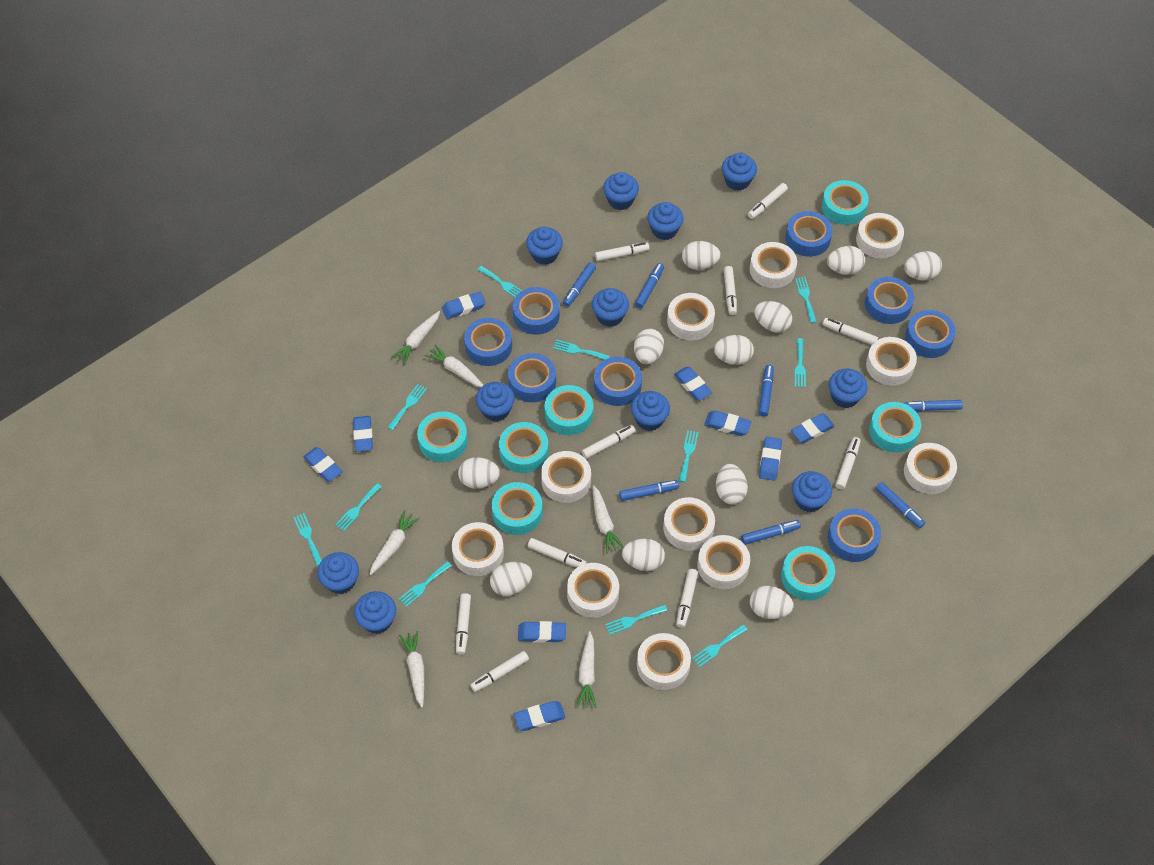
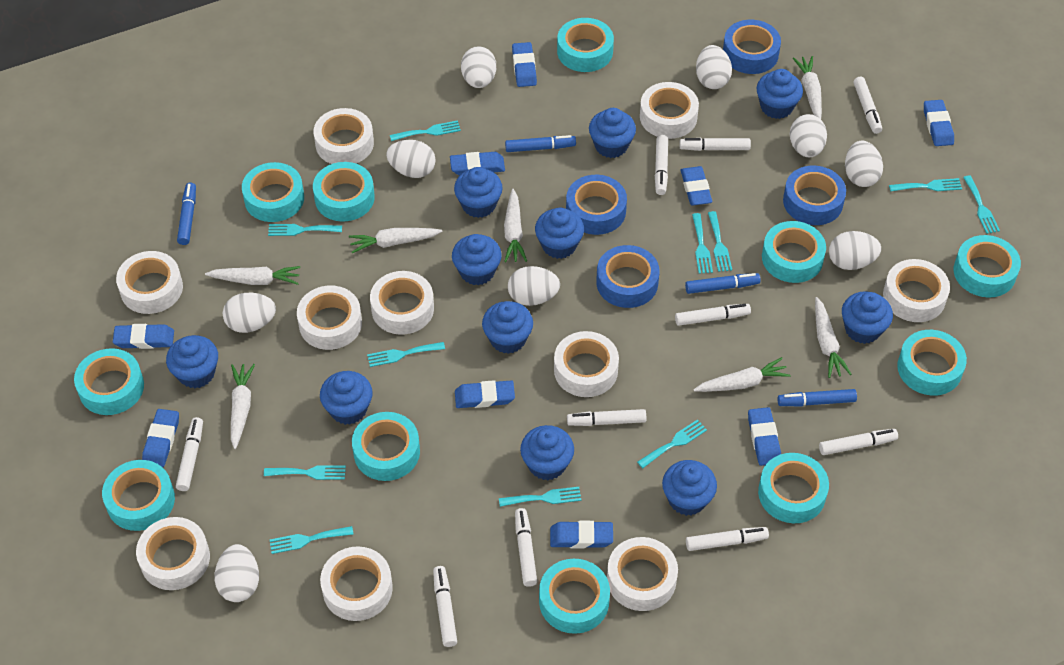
blue marker: 7 -> 4
blue tape: 8 -> 4
turquoise tape: 7 -> 11
white carrot: 6 -> 7
white egg: 11 -> 9
white tape: 11 -> 10

